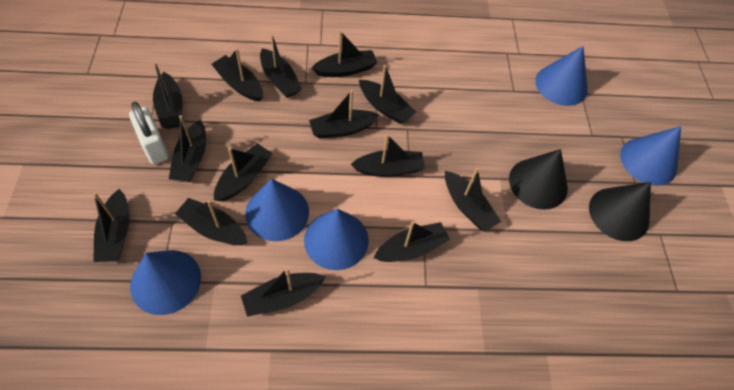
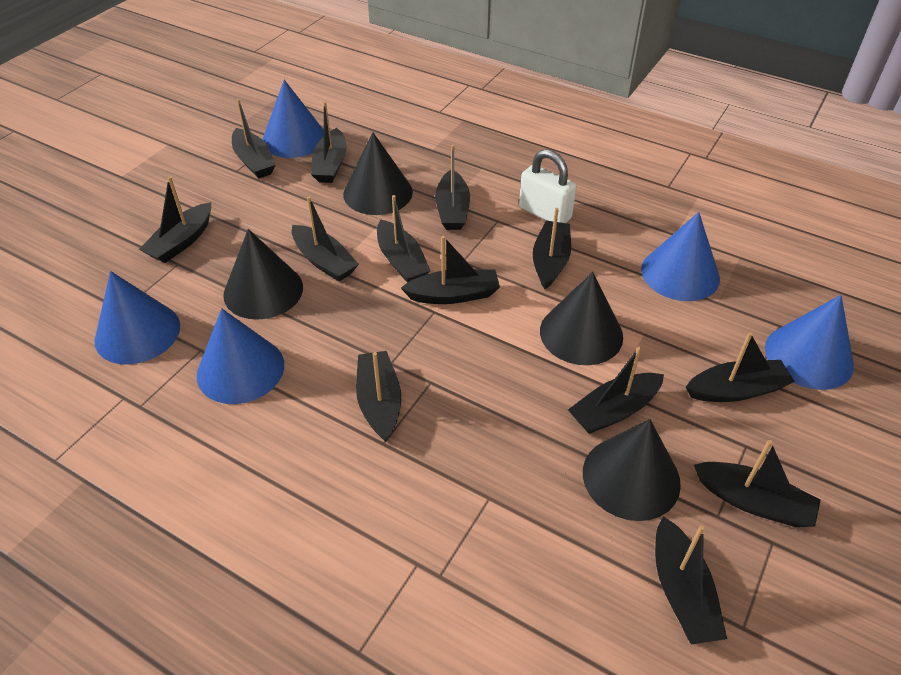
black boat: 14 -> 13
black cone: 2 -> 4

